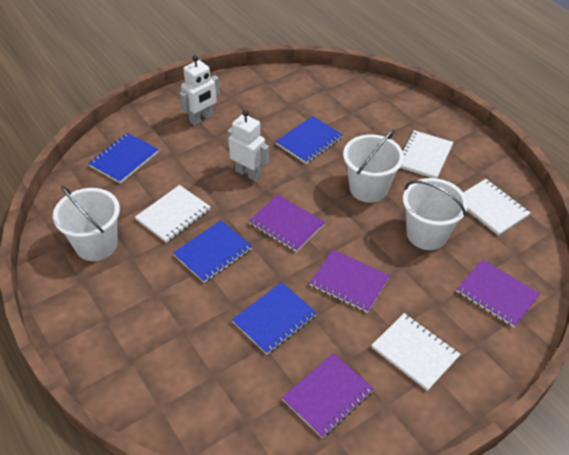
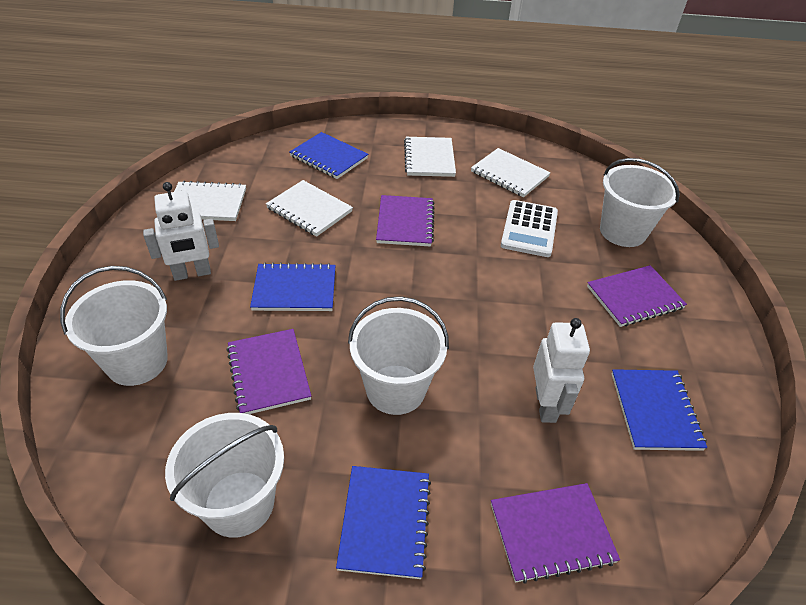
white bucket: 3 -> 4
white calculator: 0 -> 1

